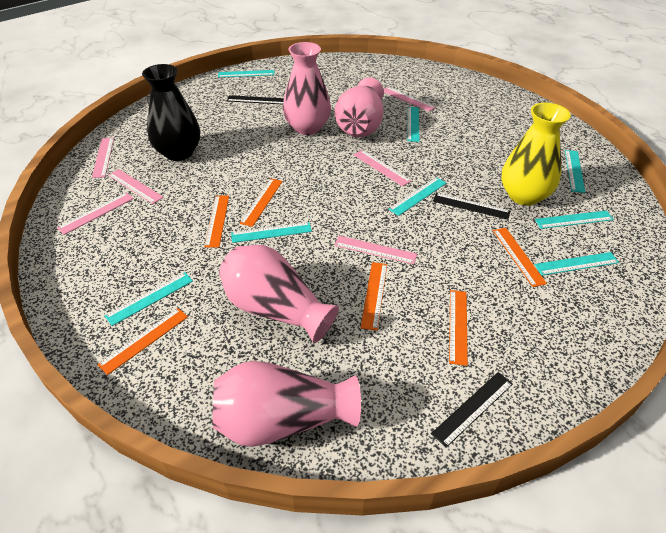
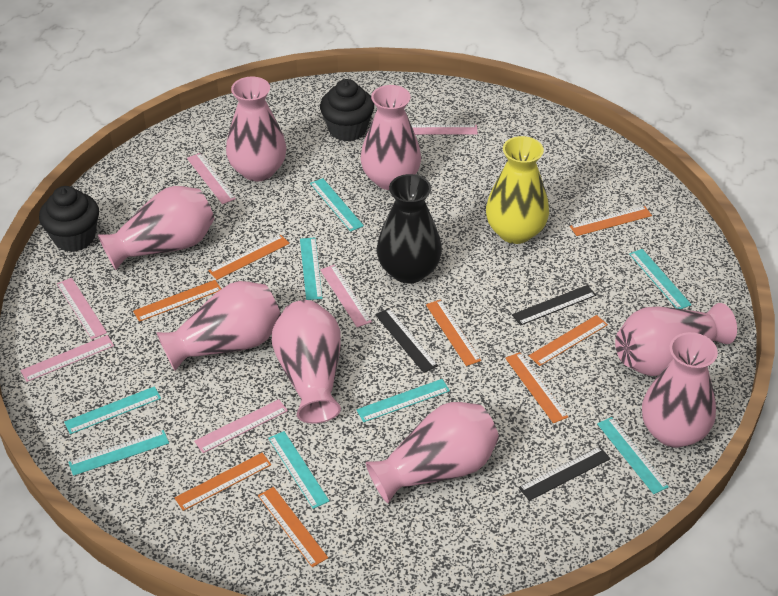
black cupcake: 0 -> 2
orange ruler: 6 -> 8
pink vase: 4 -> 8

